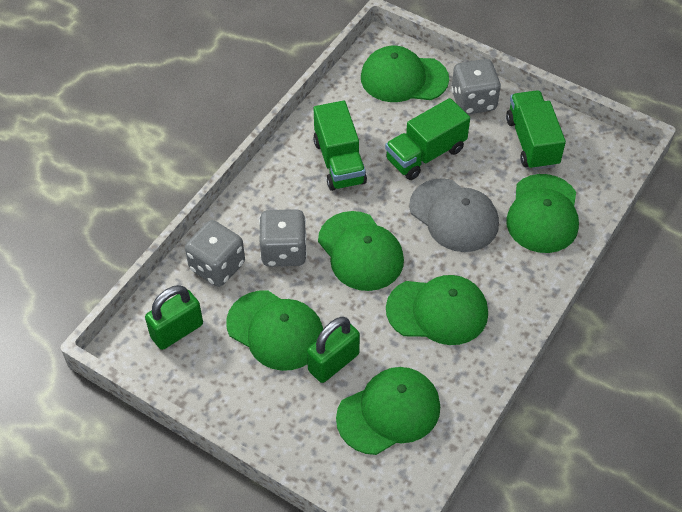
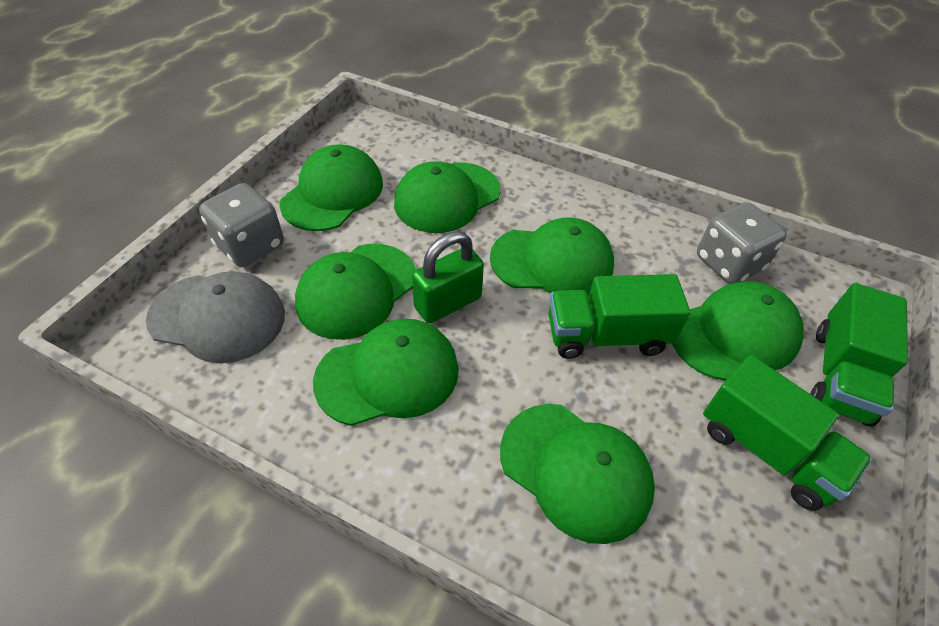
green cap: 6 -> 7
green padlock: 2 -> 1
grey dice: 3 -> 2

